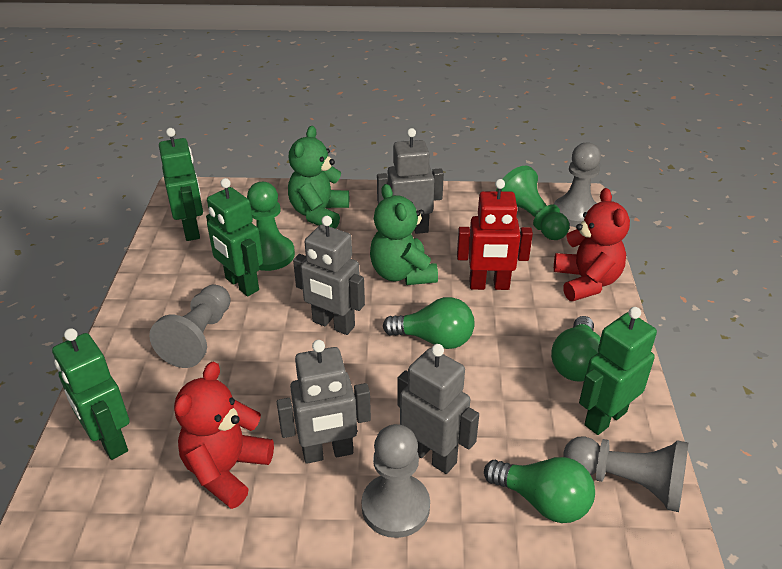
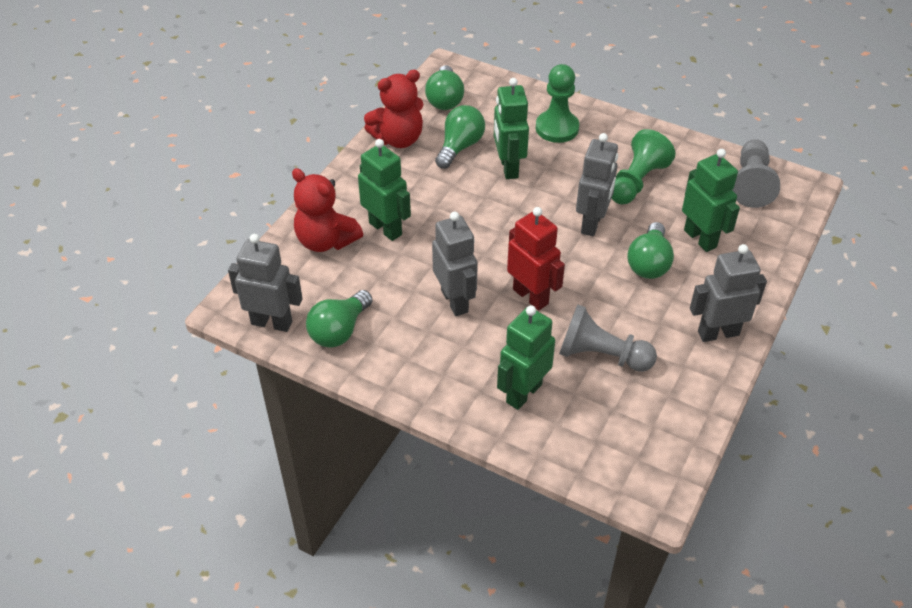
green light bulb: 3 -> 4
green teddy bear: 2 -> 0
grey pawn: 4 -> 2

